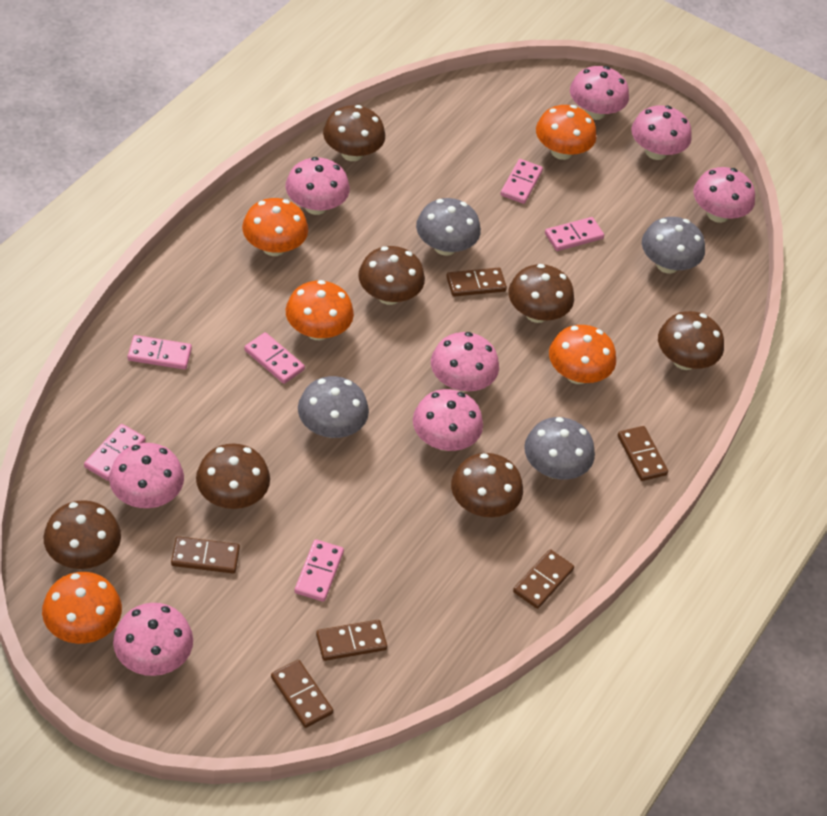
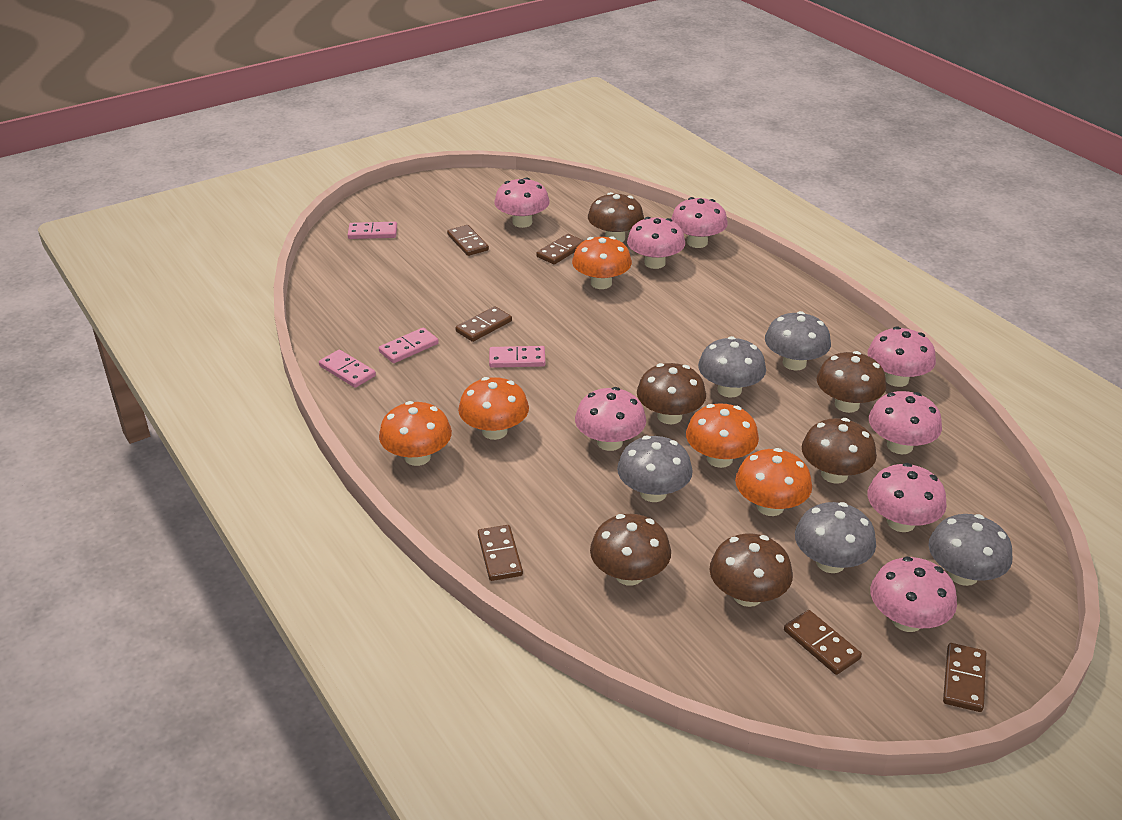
brown mushroom: 7 -> 6
grey mushroom: 4 -> 5
pink domino: 6 -> 4

